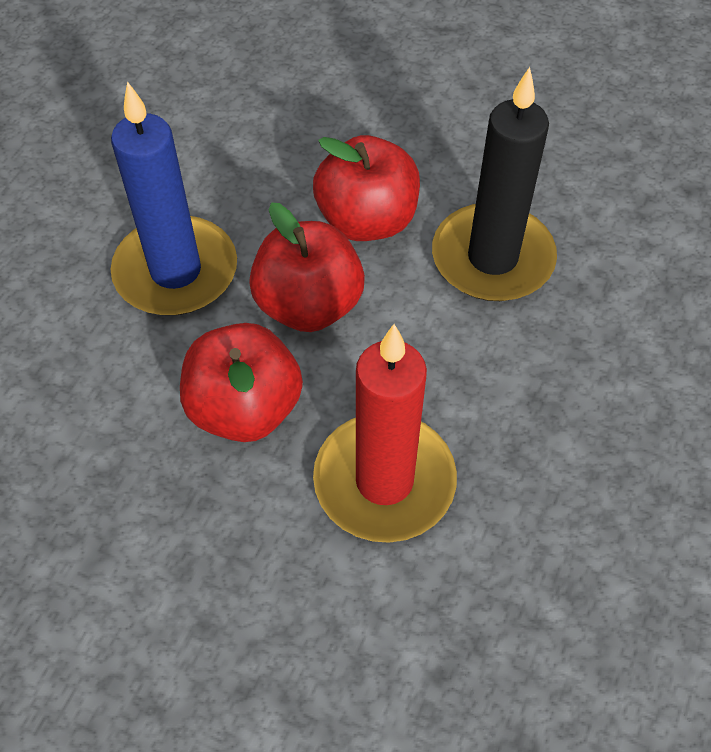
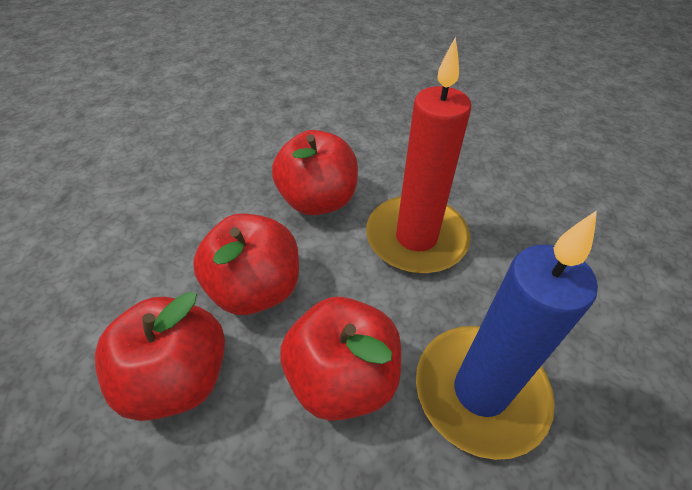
black candle: 1 -> 0
red apple: 3 -> 4

